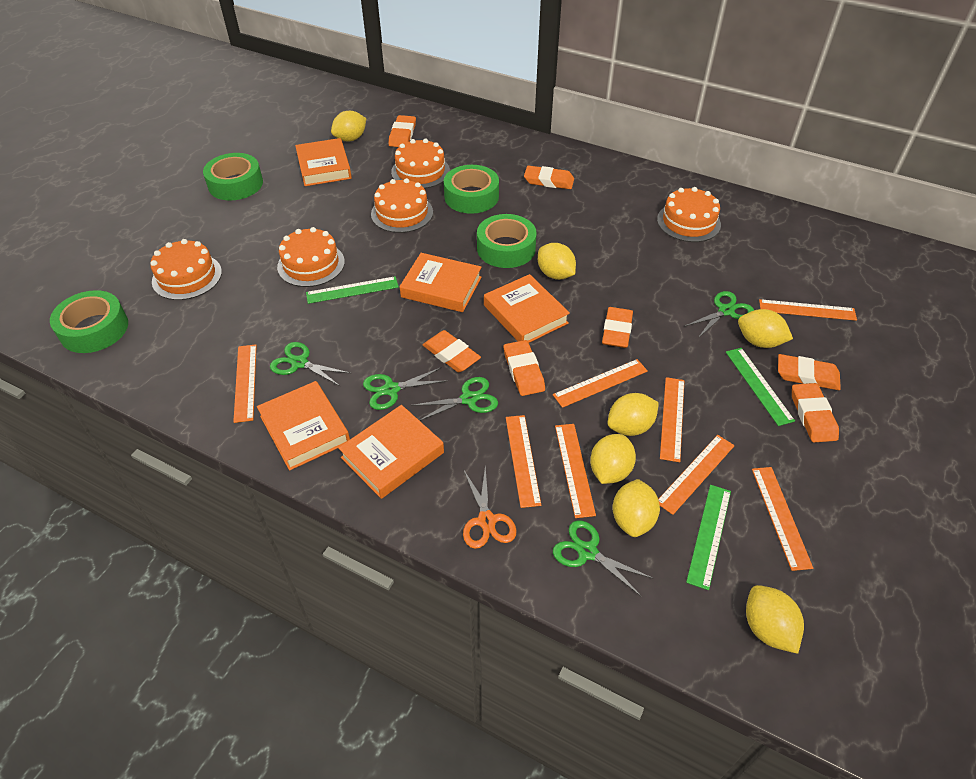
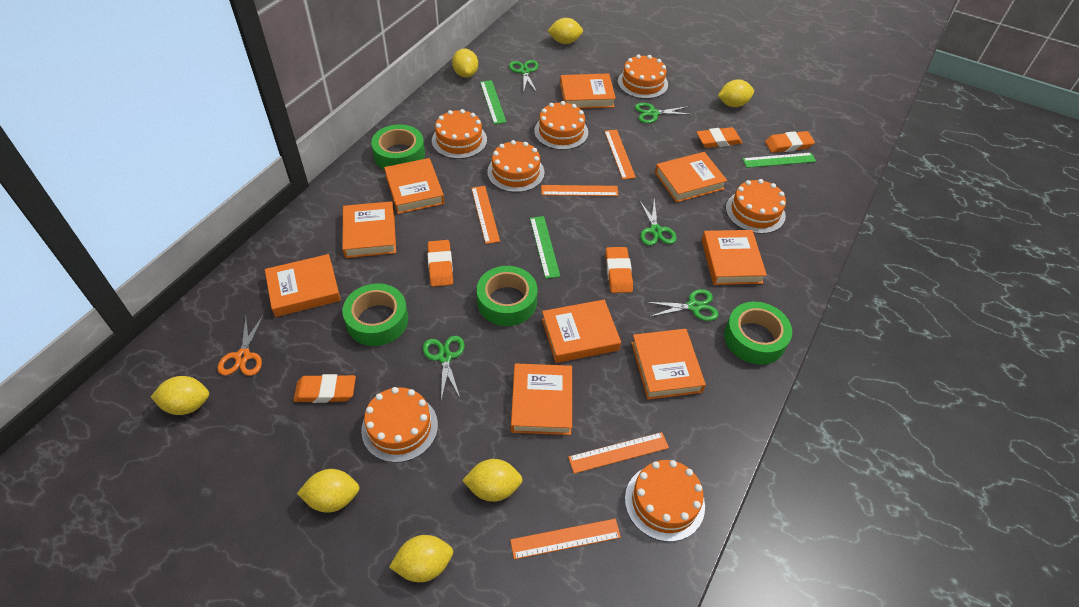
orange book: 5 -> 9
orange cake: 5 -> 7
orange eraser: 7 -> 5
orange ruler: 8 -> 5

